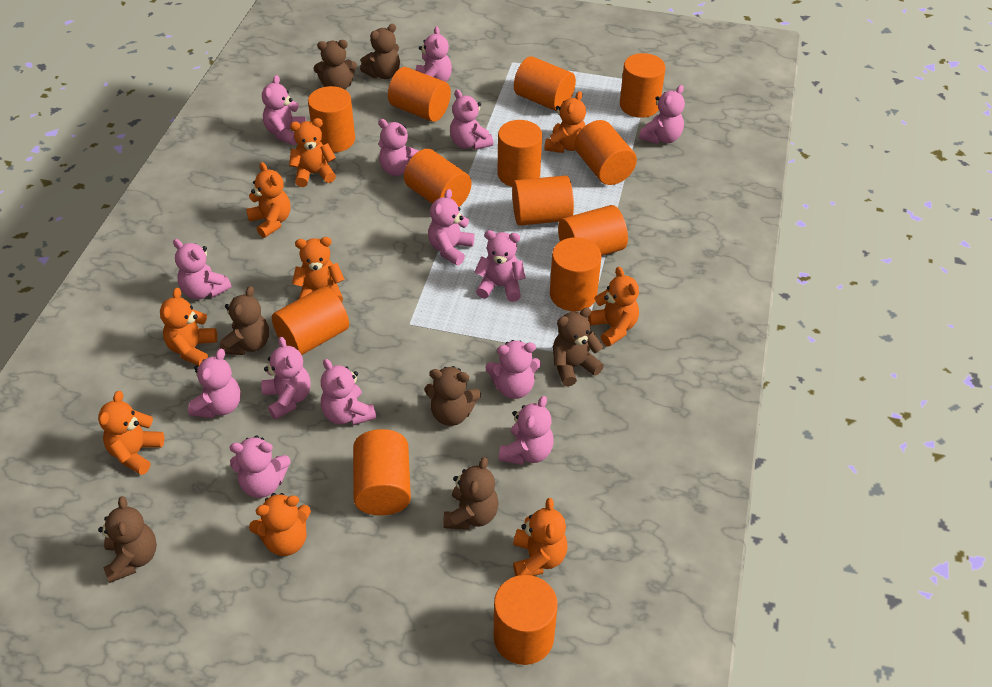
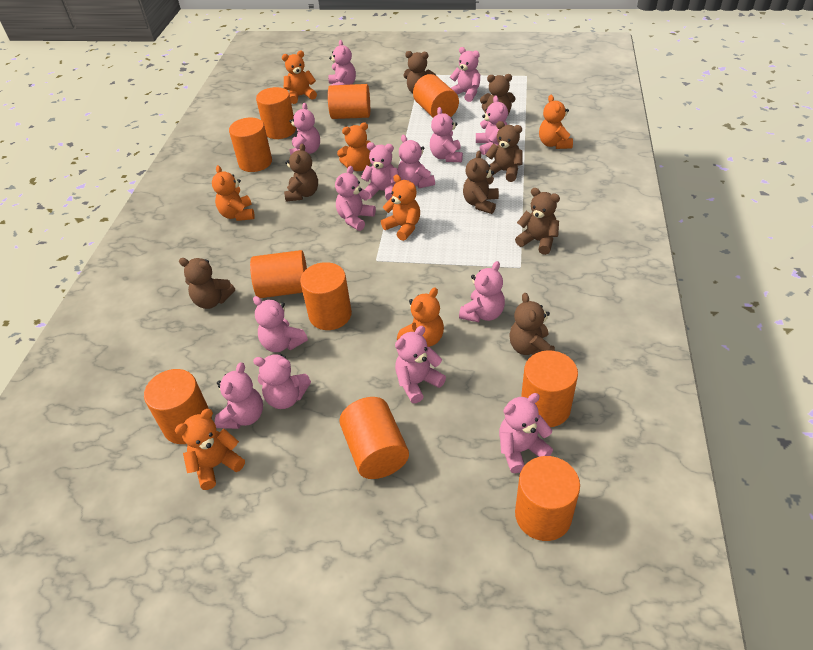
brown teddy bear: 7 -> 8
orange cylinder: 13 -> 10
orange teddy bear: 9 -> 7

